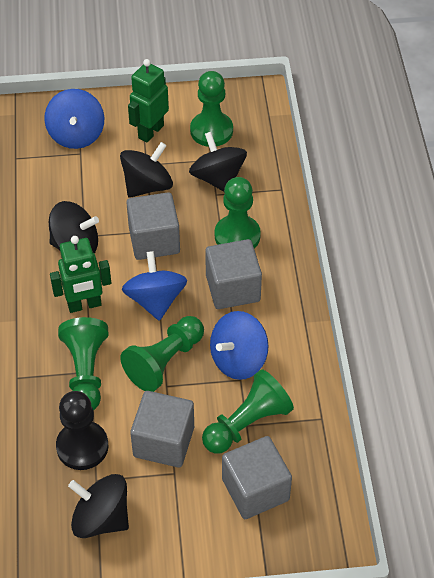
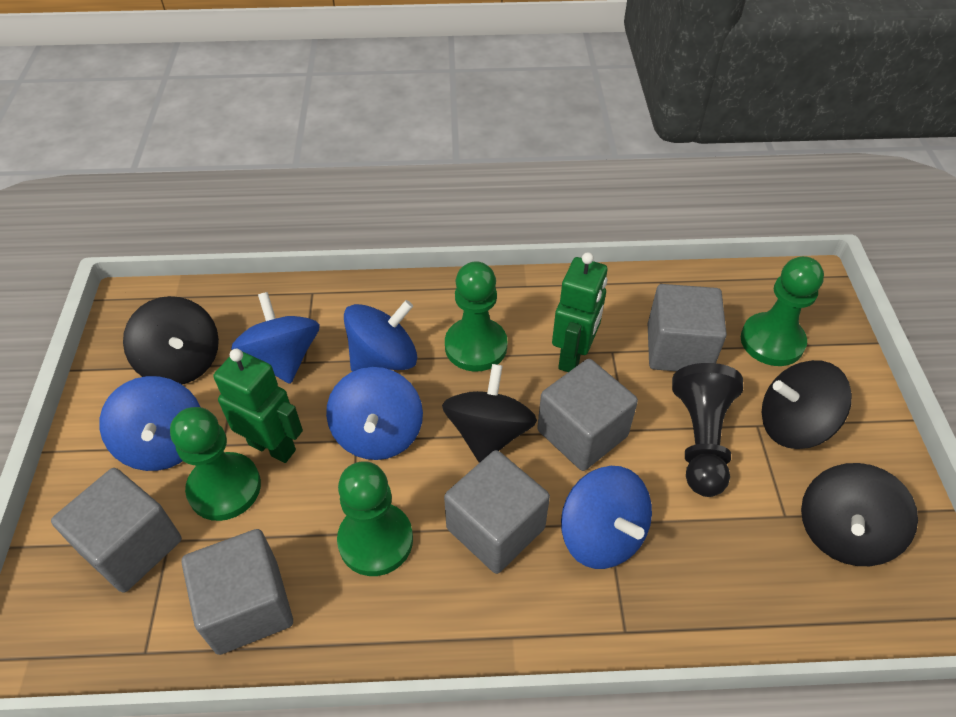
blue spinning top: 3 -> 5
green pawn: 5 -> 4
grey cube: 4 -> 5

